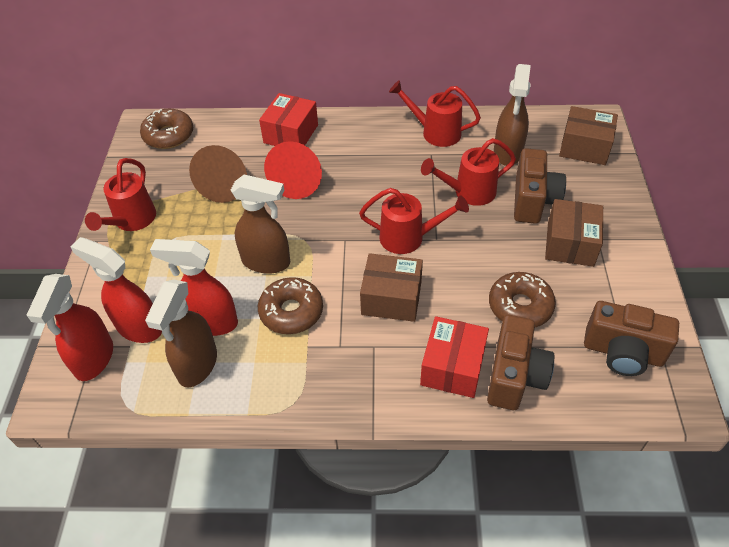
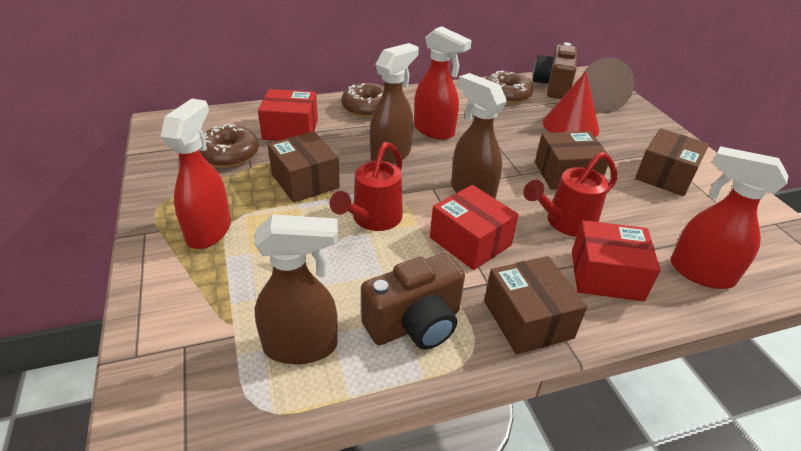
brown box: 3 -> 4
brown camera: 3 -> 2
red box: 2 -> 3
red watering can: 4 -> 2

